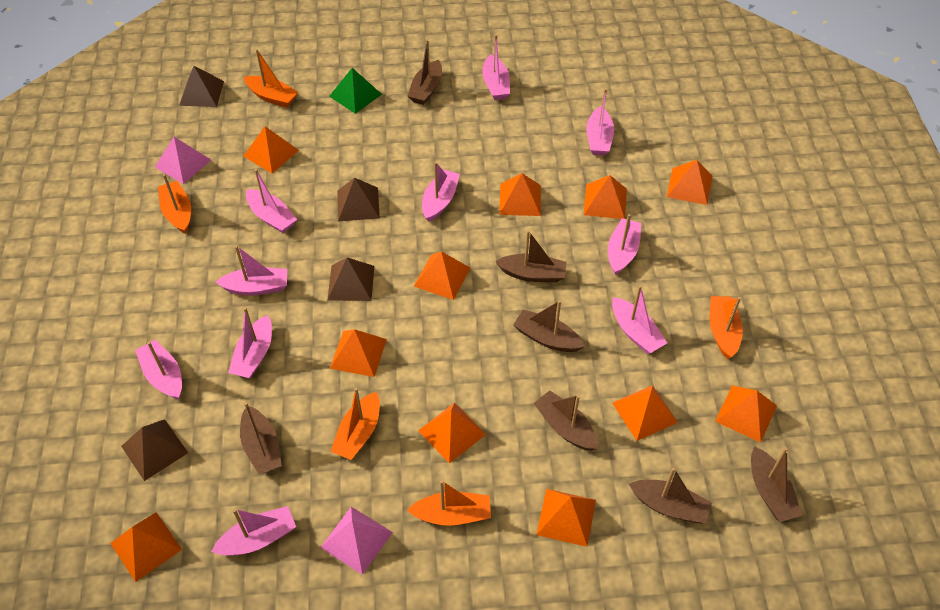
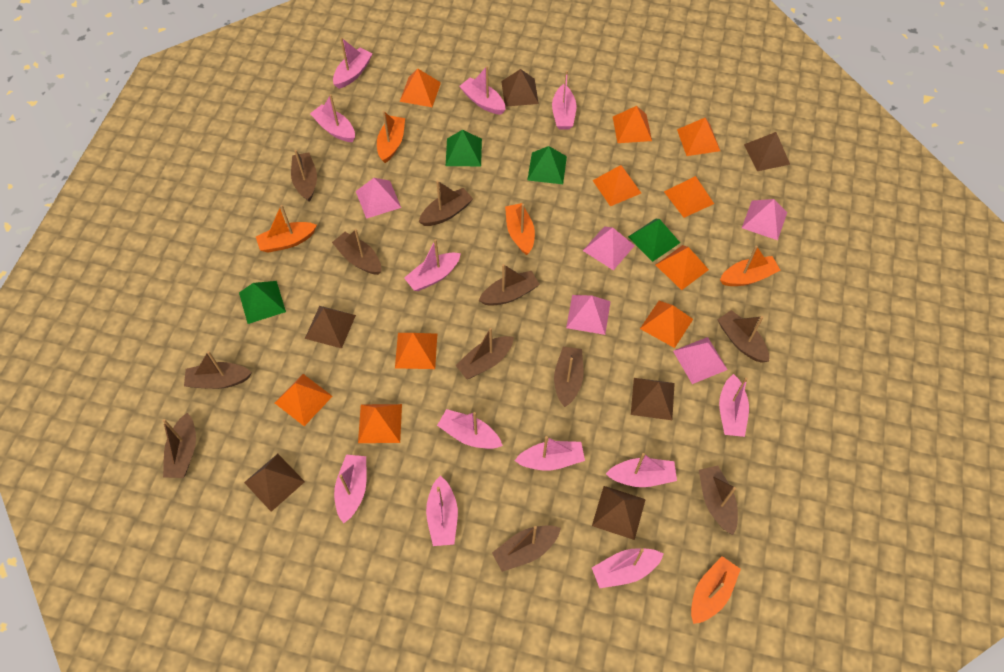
brown boat: 7 -> 11
brown pyramid: 4 -> 6
green pyramid: 1 -> 4
orange pyramid: 11 -> 10
pink boat: 10 -> 12
pink pyramid: 2 -> 5

